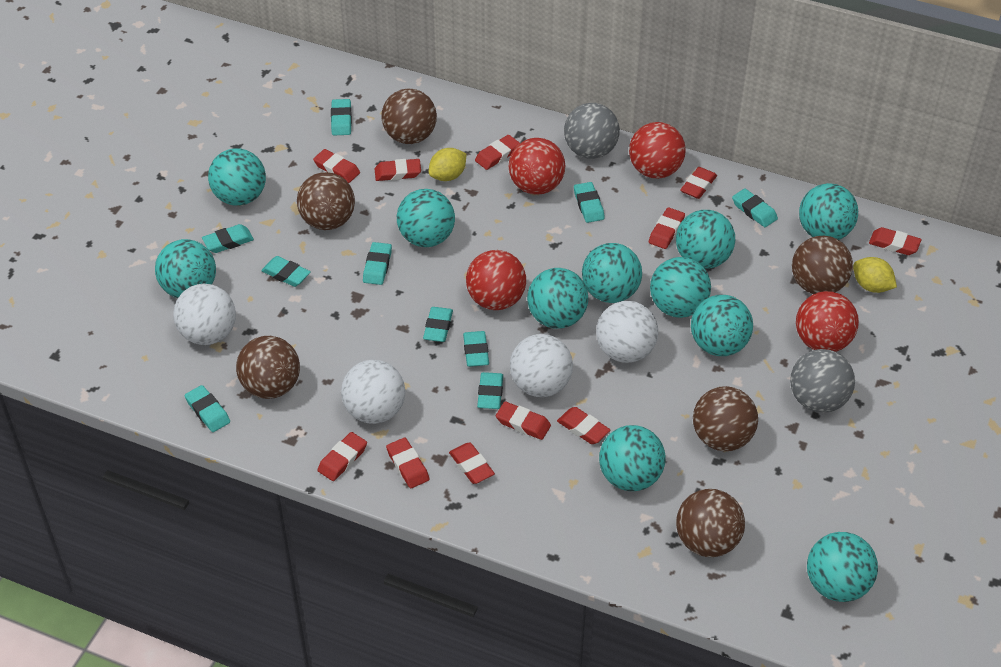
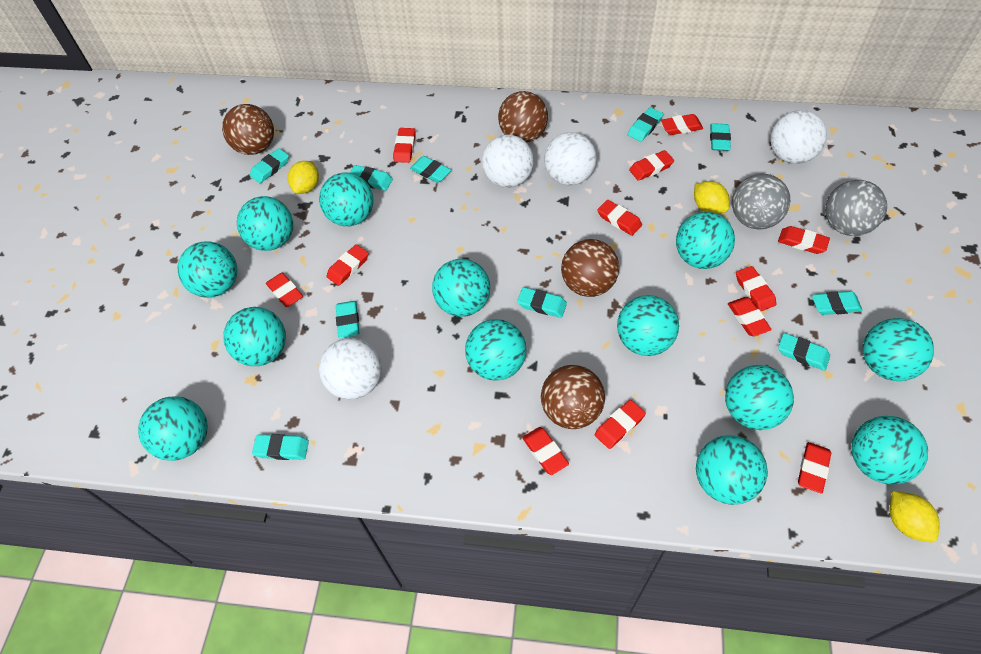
brown ball: 6 -> 4
red ball: 4 -> 0
red eraser: 11 -> 12
turquoise ball: 11 -> 13
yellow lemon: 2 -> 3

